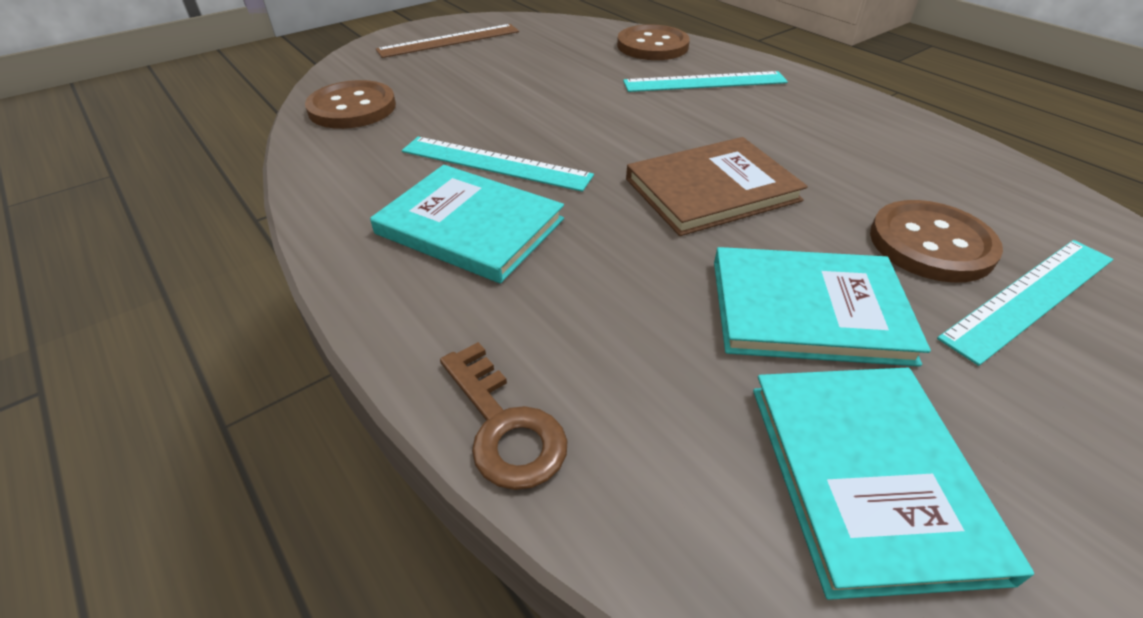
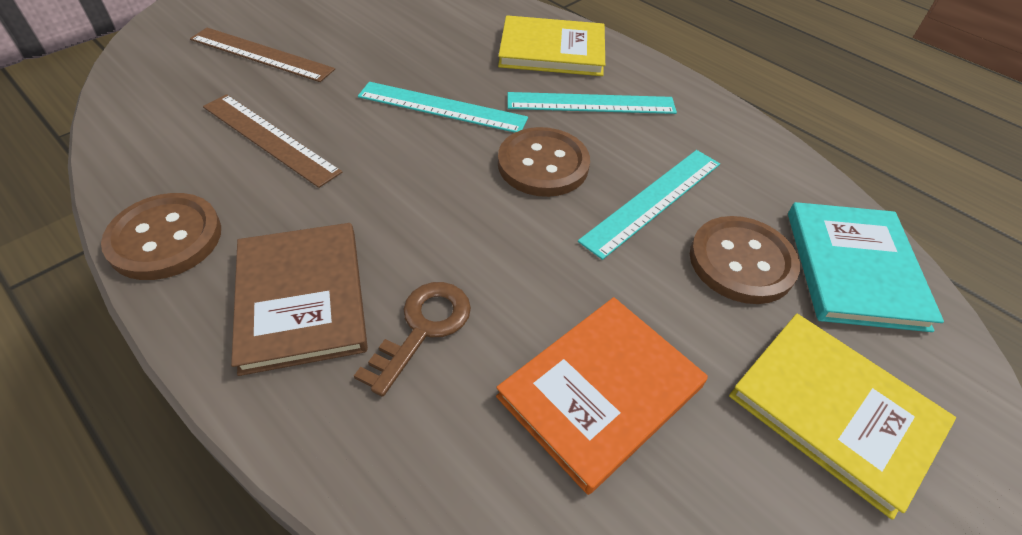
brown ruler: 1 -> 2
orange book: 0 -> 1
turquoise book: 3 -> 1
yellow book: 0 -> 2

